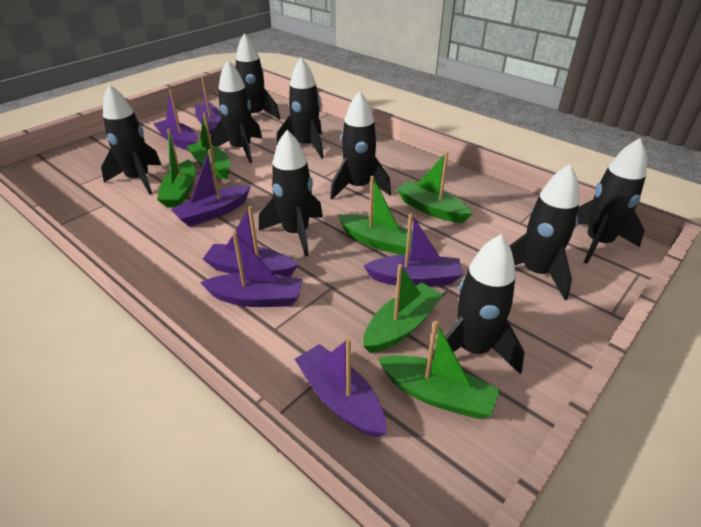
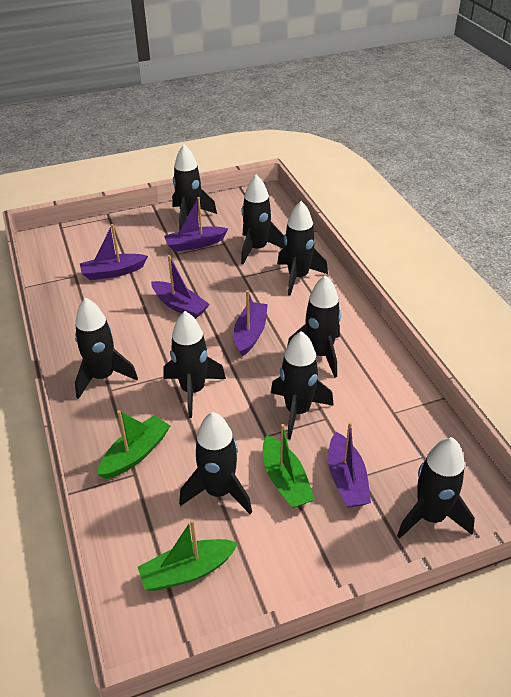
green boat: 6 -> 3
purple boat: 7 -> 5

